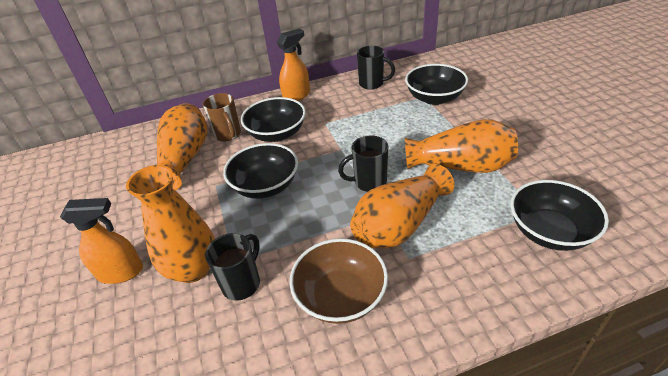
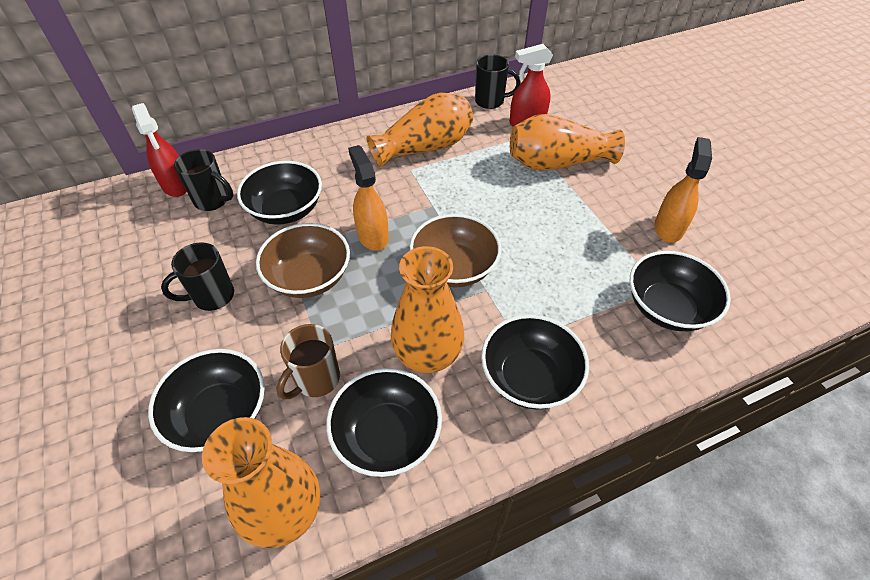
black bowl: 4 -> 5
brown bowl: 1 -> 2
red spray bottle: 0 -> 2

